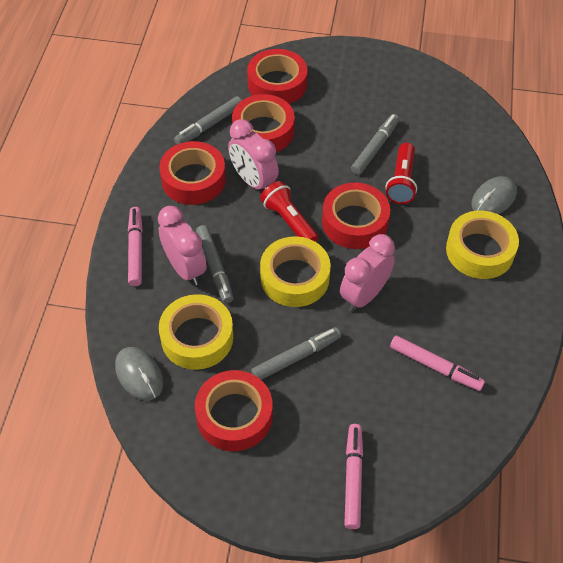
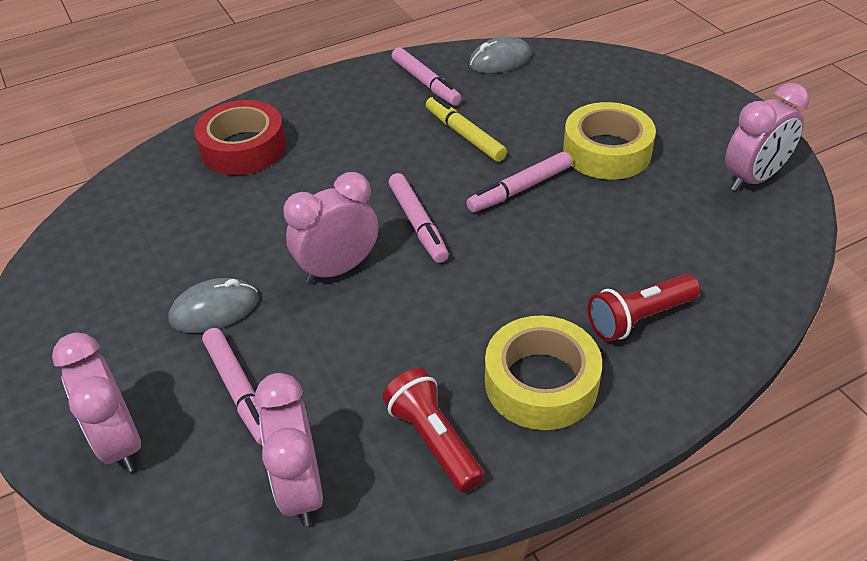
grey marker: 4 -> 0
pink clock: 3 -> 4
pink marker: 3 -> 4
red tape: 5 -> 1
yellow marker: 0 -> 1
yellow tape: 3 -> 2

